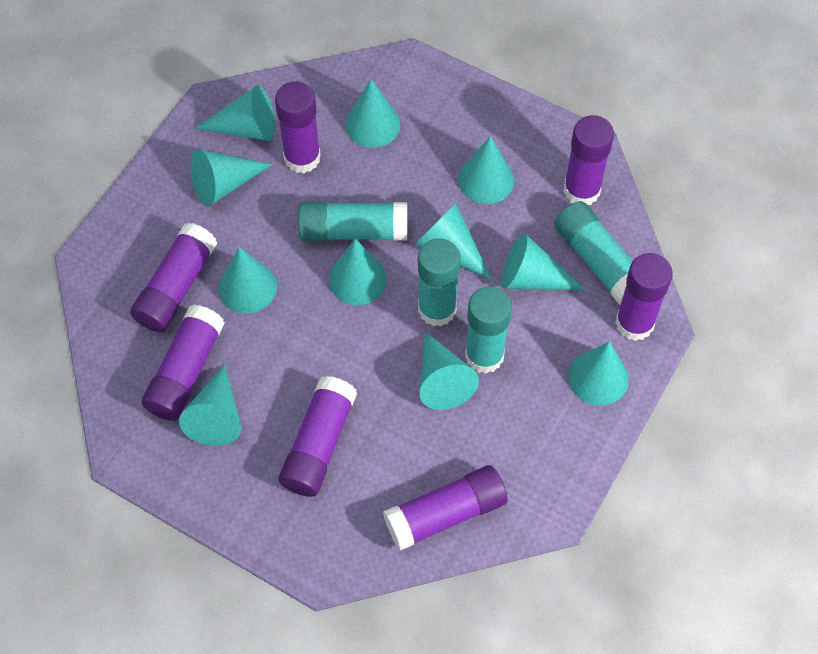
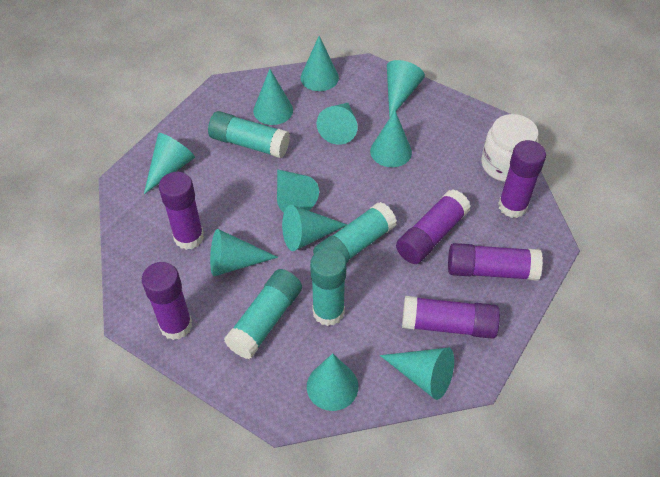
purple glue stick: 7 -> 6
white jar: 0 -> 1

